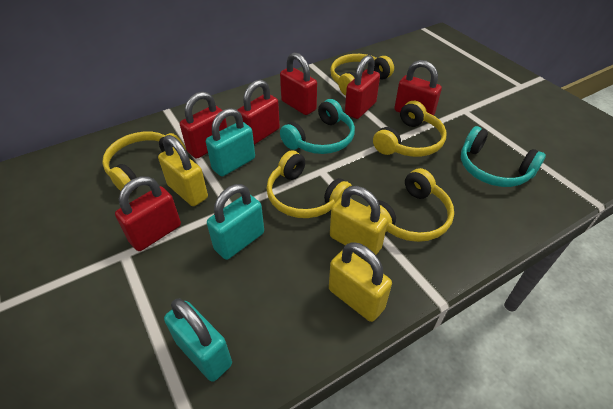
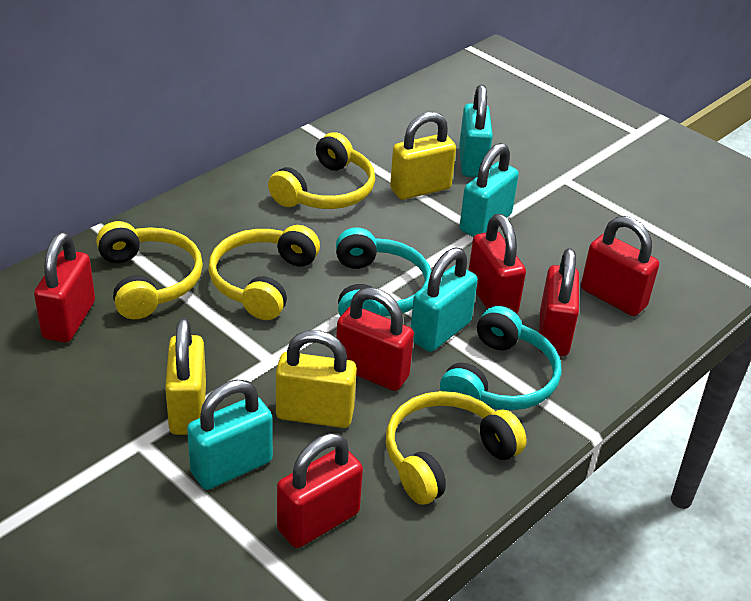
turquoise padlock: 3 -> 4
yellow headphones: 5 -> 4

